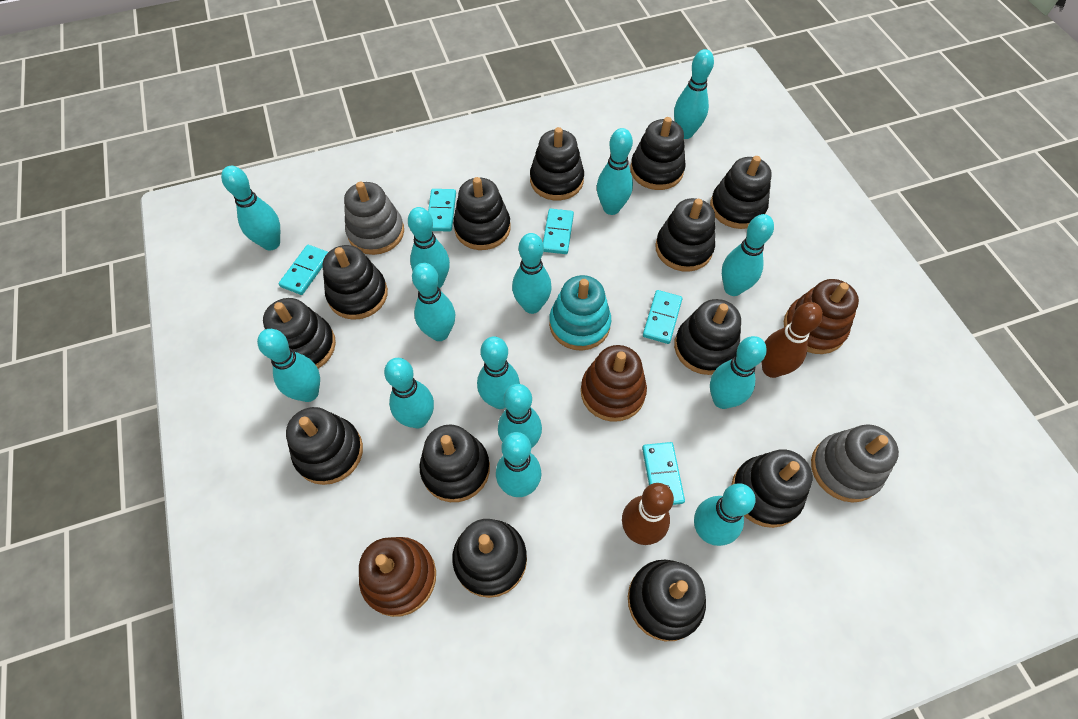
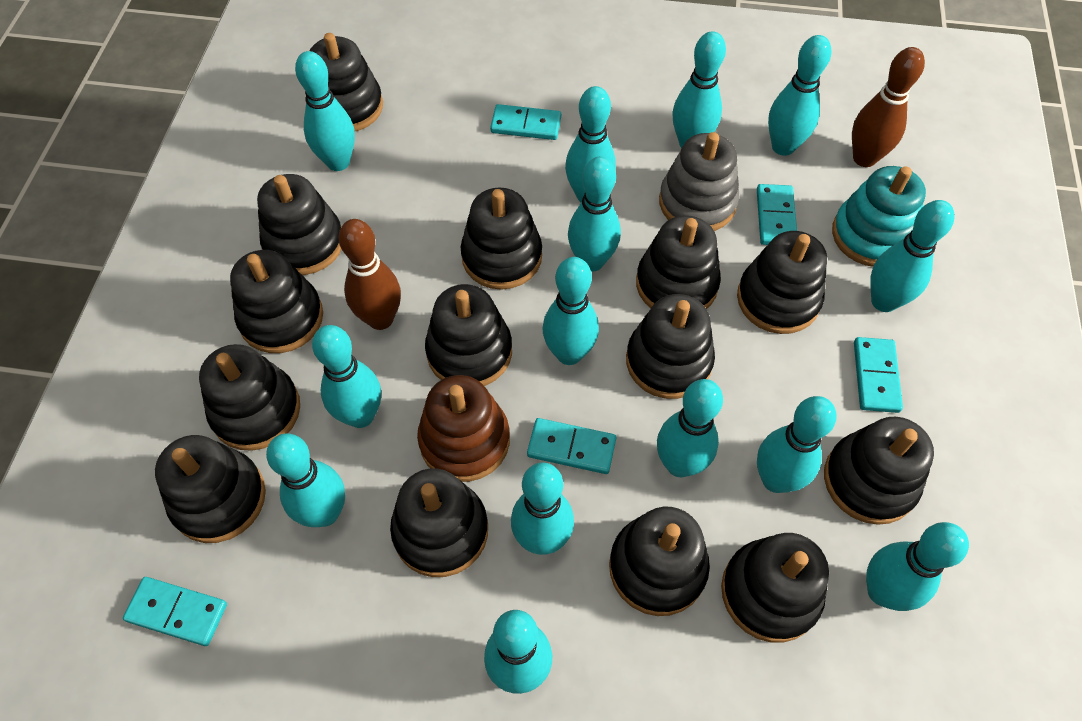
black stacking toy: 13 -> 14
brown stacking toy: 3 -> 1
grey stacking toy: 2 -> 1

